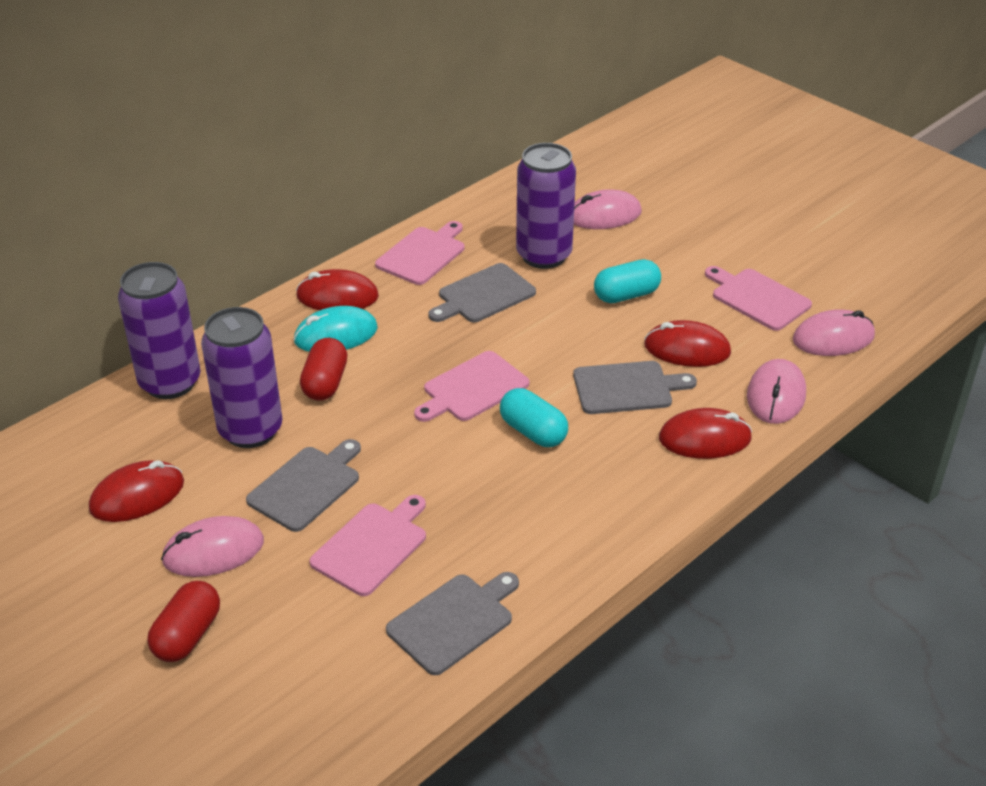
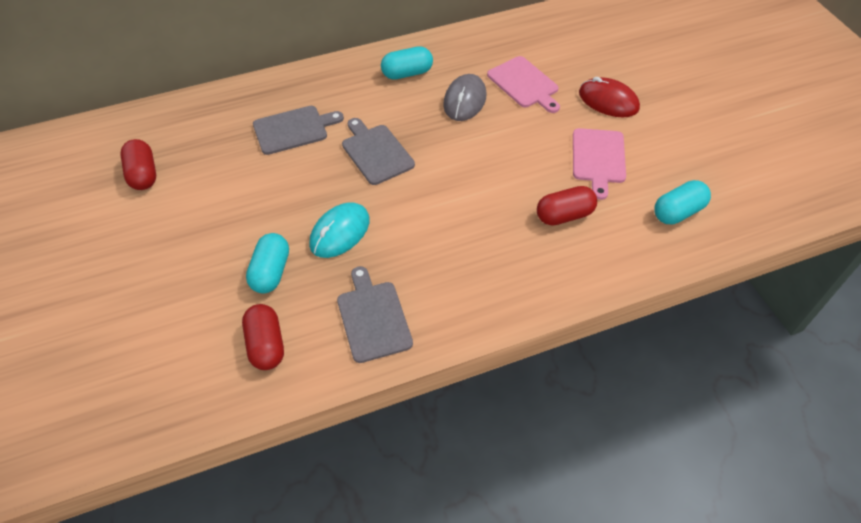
grey cutting board: 4 -> 3
grey mouse: 0 -> 1
pink cutting board: 4 -> 2
pink mouse: 4 -> 0
purple can: 3 -> 0
red capsule: 2 -> 3
red mouse: 4 -> 1
turquoise capsule: 2 -> 3

